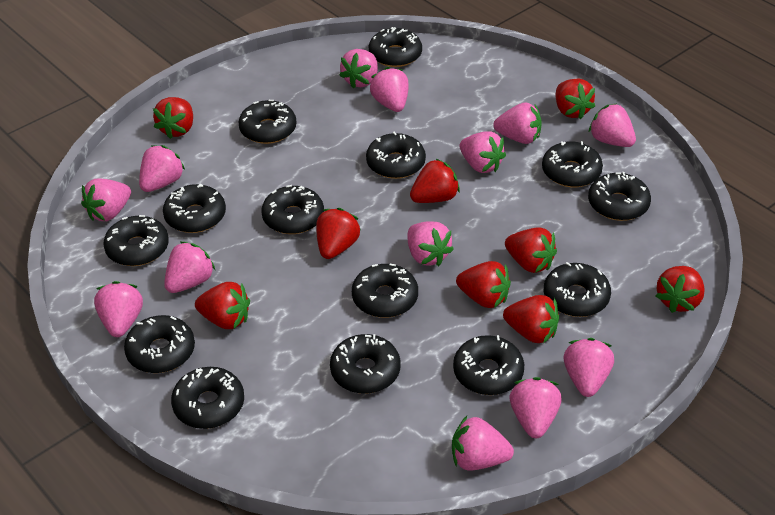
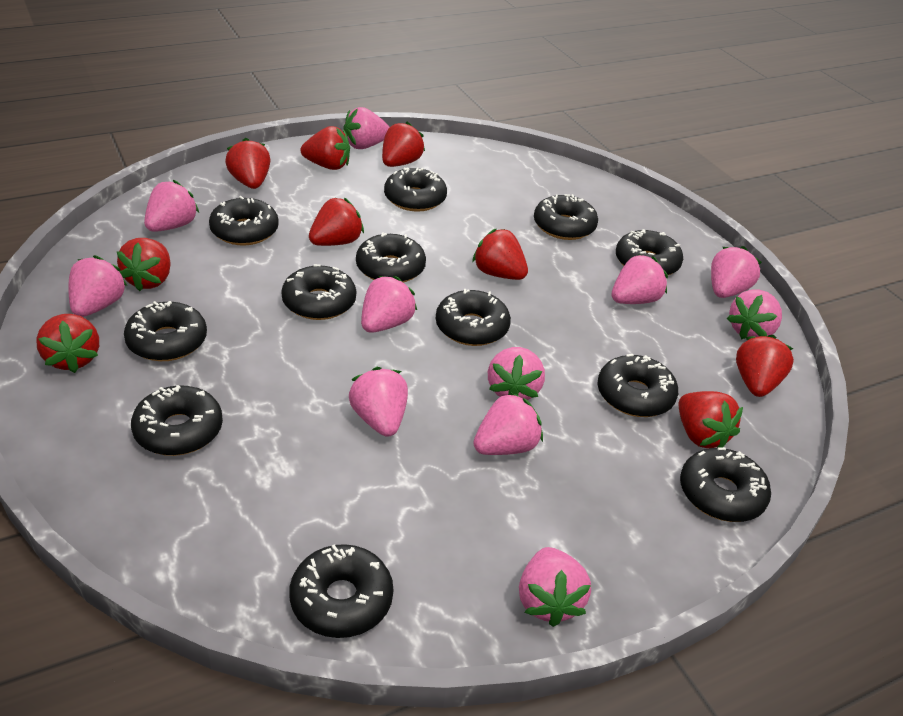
black donut: 14 -> 12
pink strawberry: 13 -> 11

